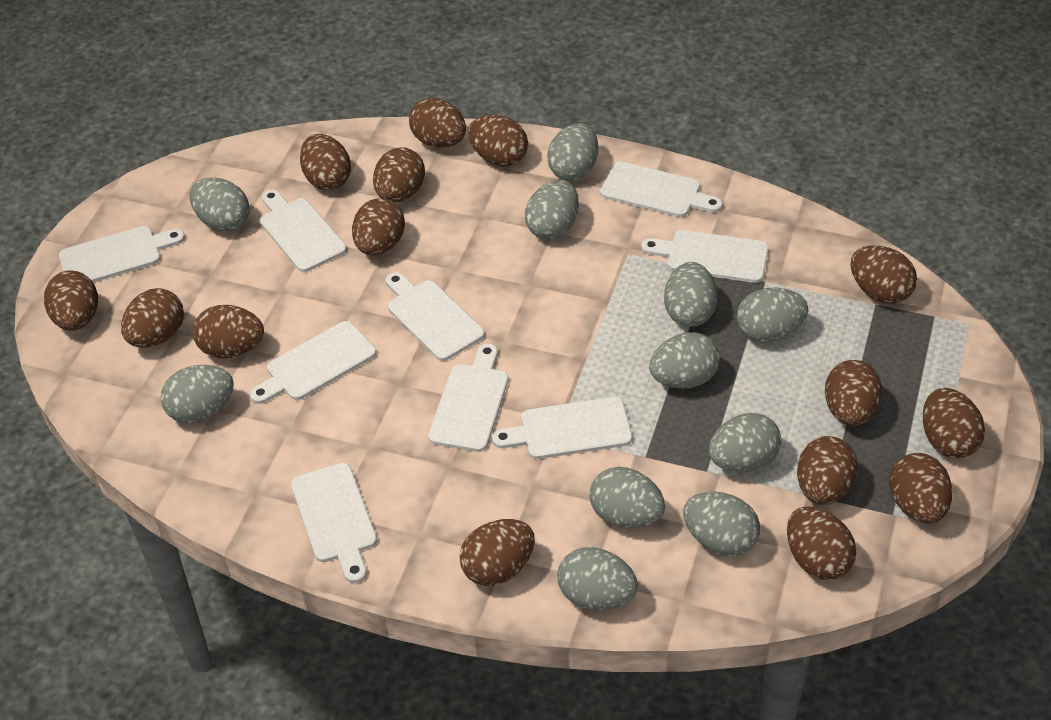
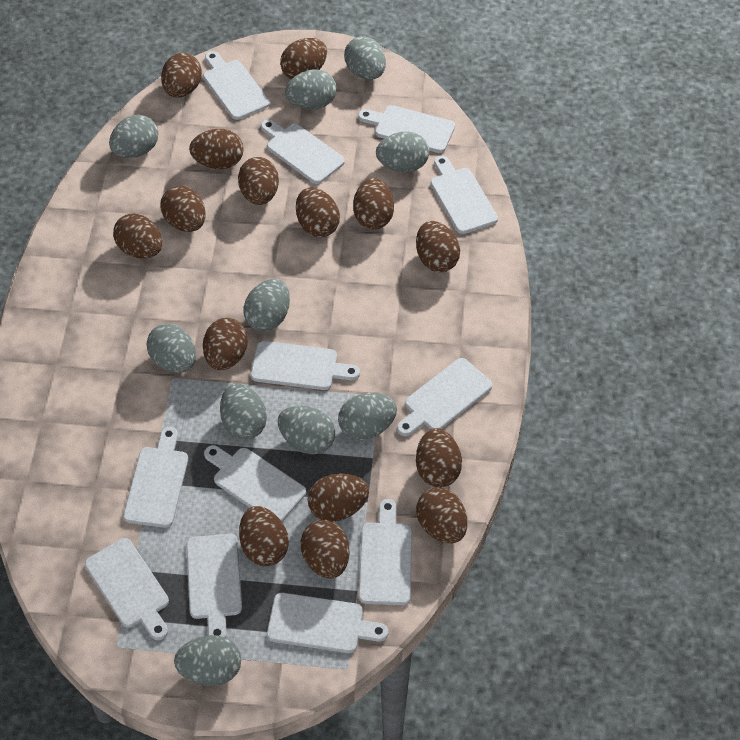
grey egg: 11 -> 10
white cutting board: 9 -> 12

